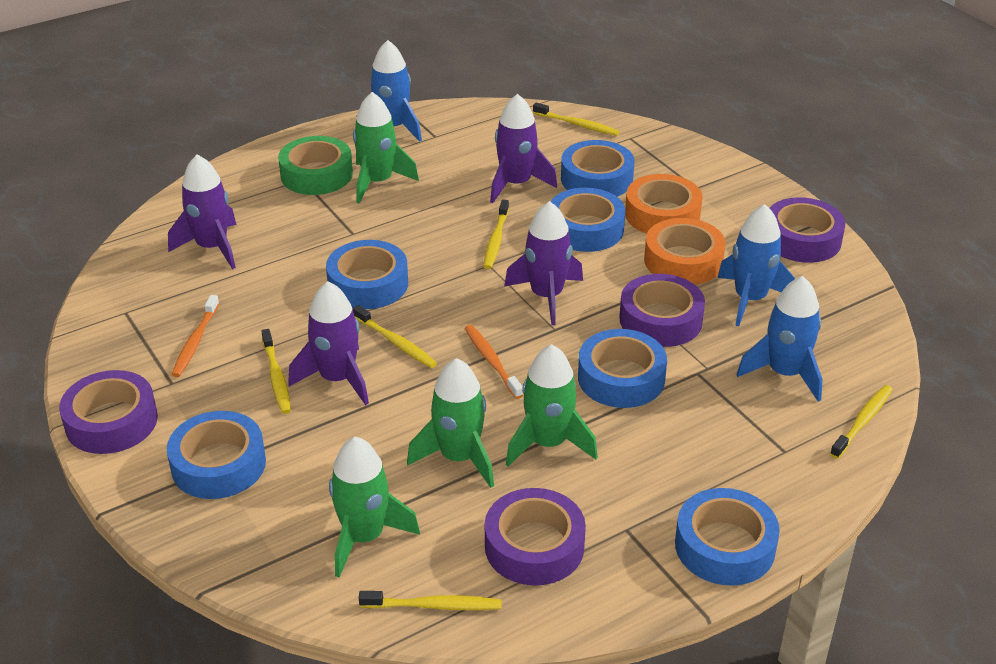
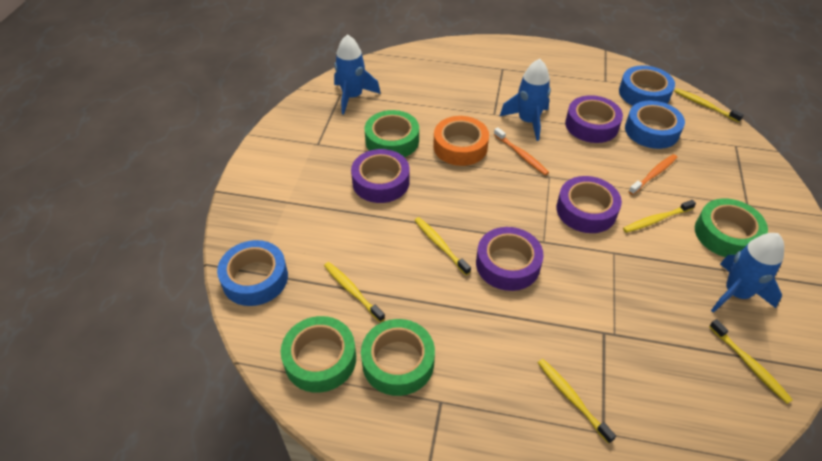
blue tape: 6 -> 3
green rocket: 4 -> 0
green tape: 1 -> 4
orange tape: 2 -> 1
purple rocket: 4 -> 0

